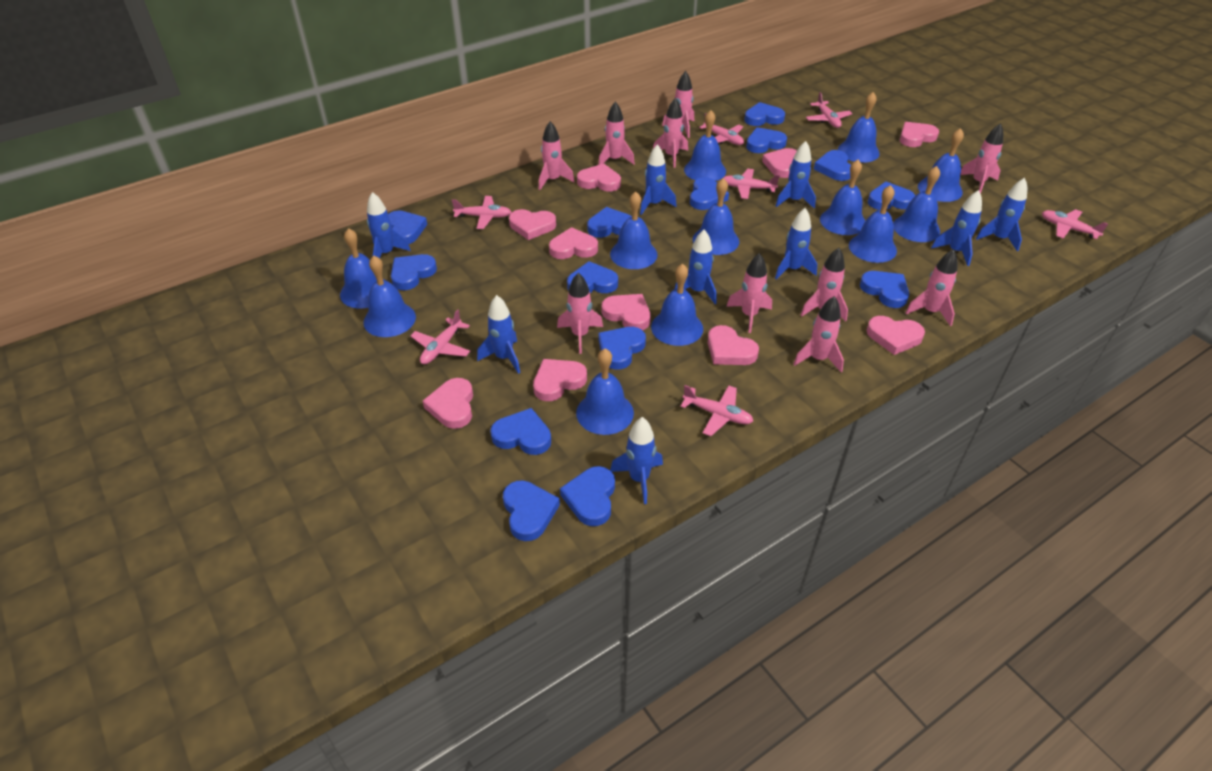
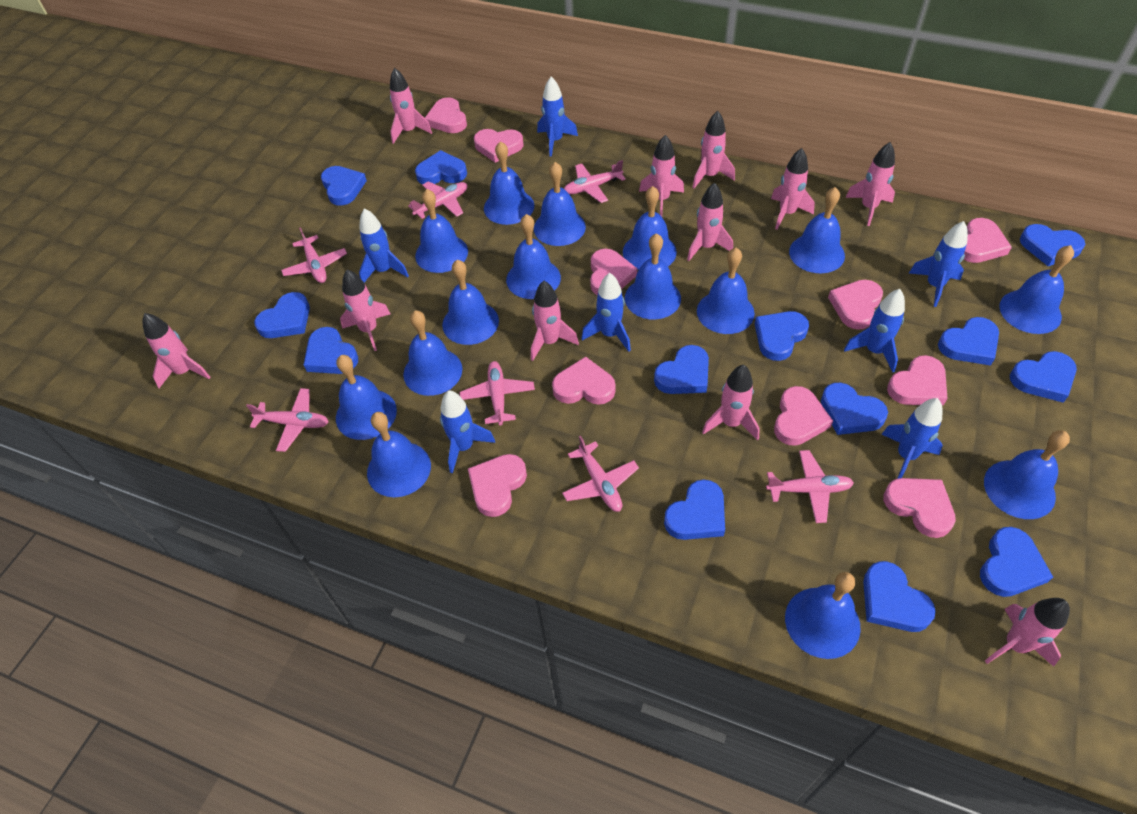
blue bell: 12 -> 15
blue heart: 14 -> 13
blue rocket: 9 -> 7
pink rocket: 10 -> 11

